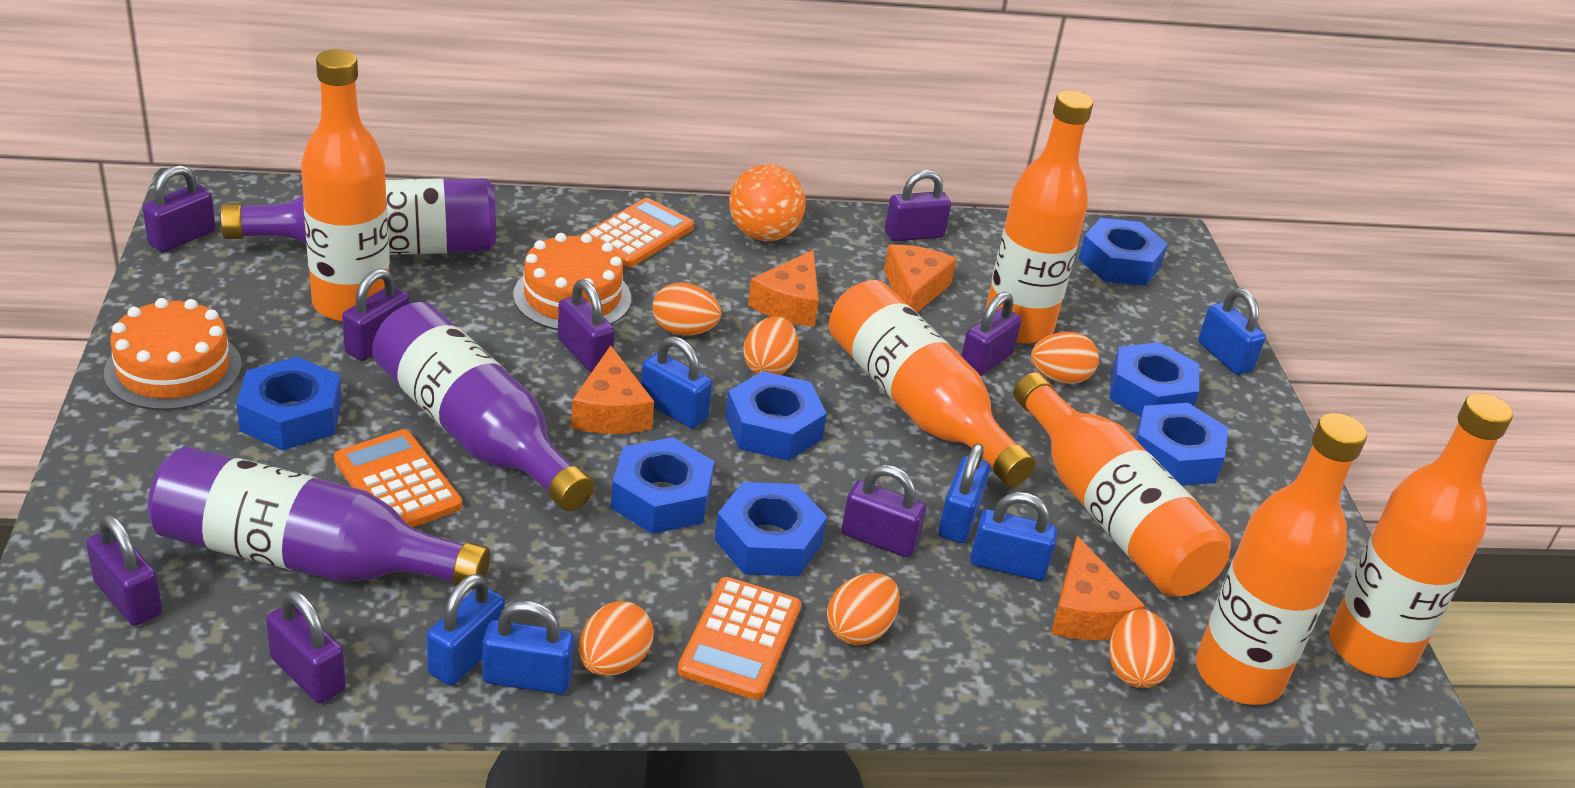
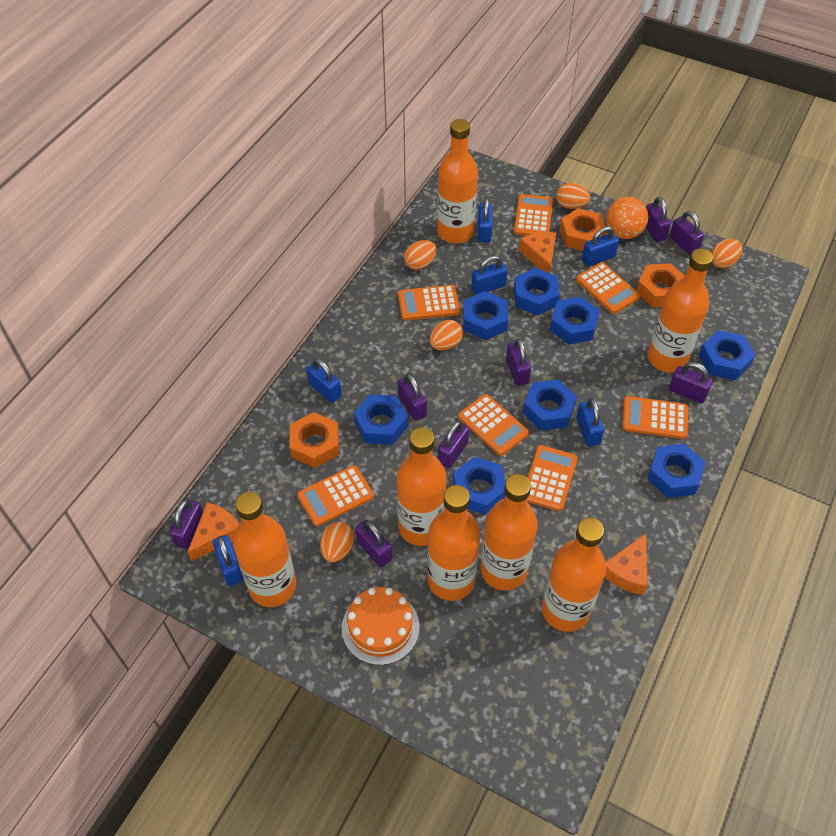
blue nut: 7 -> 8
orange bottle: 6 -> 7
orange cake: 2 -> 1
orange calculator: 3 -> 7
orange cheese: 4 -> 3
orange egg: 6 -> 5
orange nut: 0 -> 3
purple bottle: 3 -> 0

